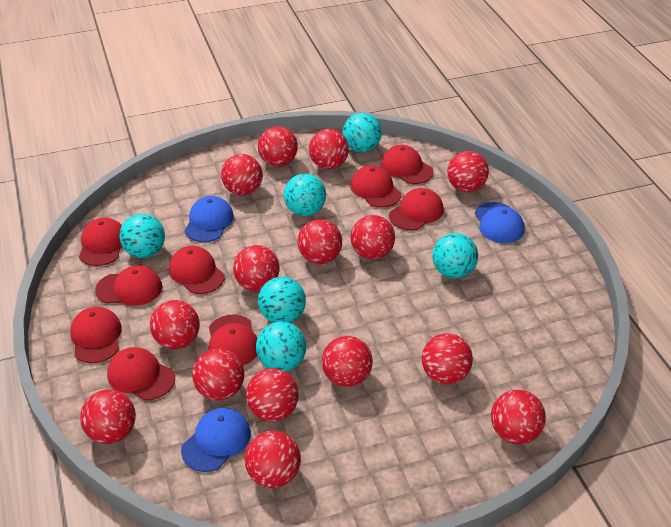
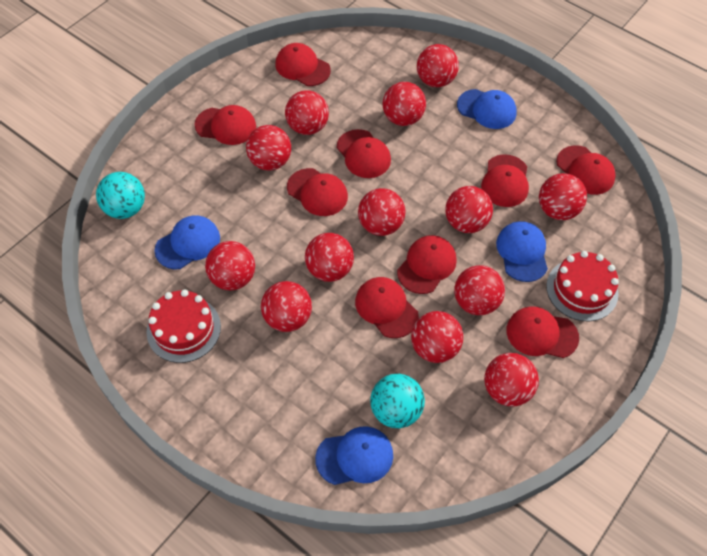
blue cap: 3 -> 4
red ball: 15 -> 13
red cake: 0 -> 2
turquoise ball: 6 -> 2

